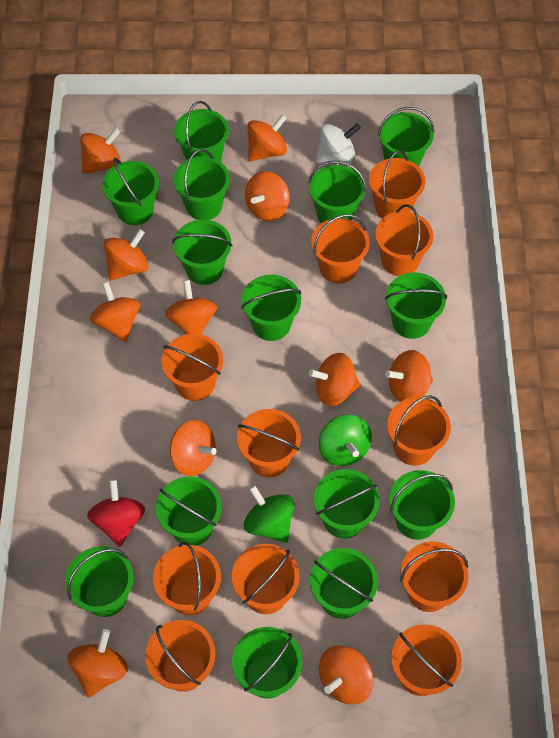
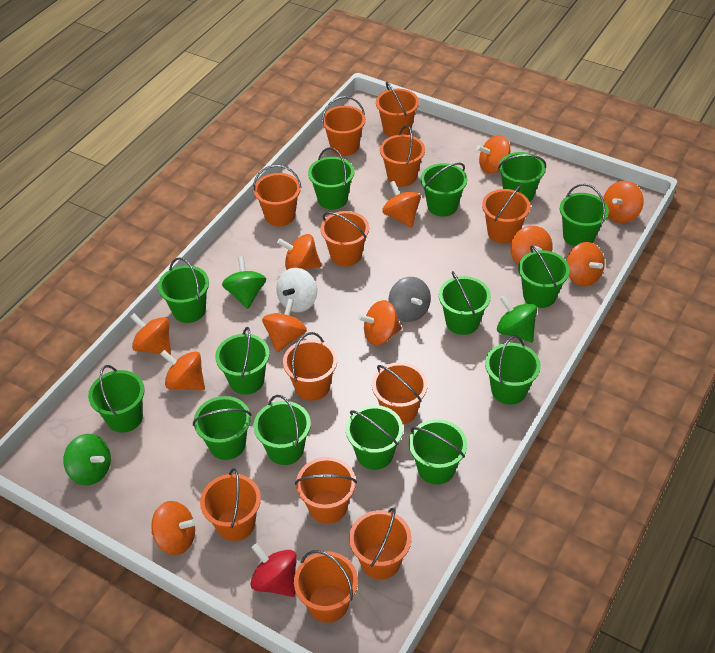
green spinning top: 2 -> 3
grey spinning top: 0 -> 1
orange bucket: 11 -> 12

